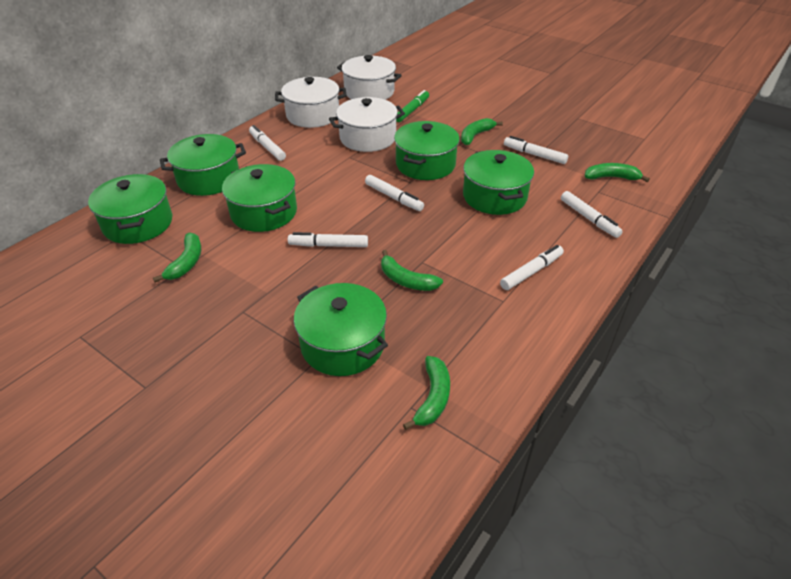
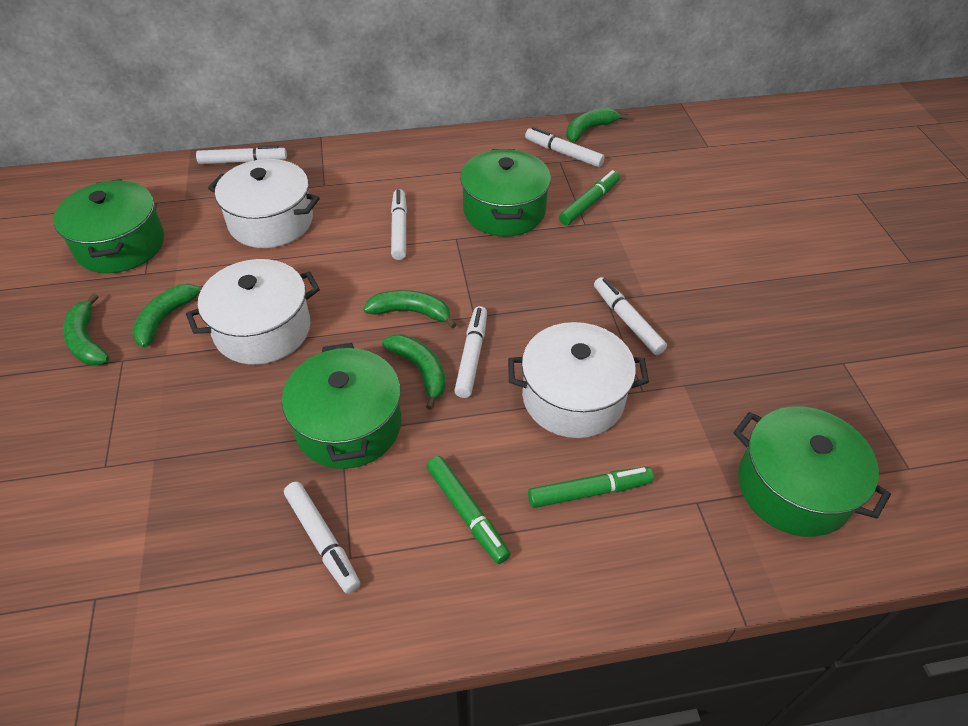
green marker: 1 -> 3
green pot: 6 -> 4

